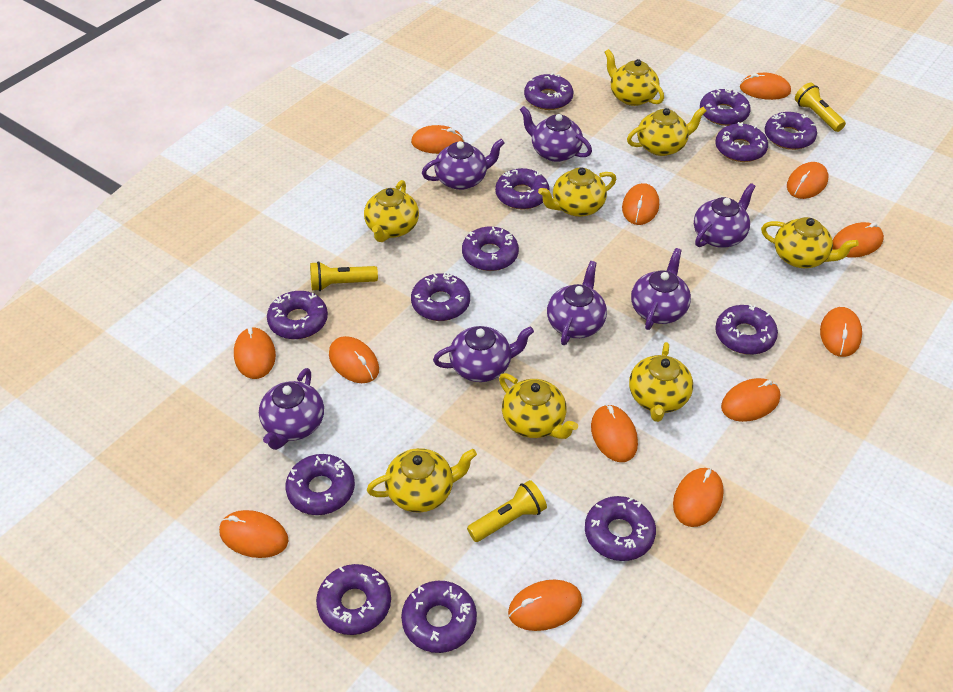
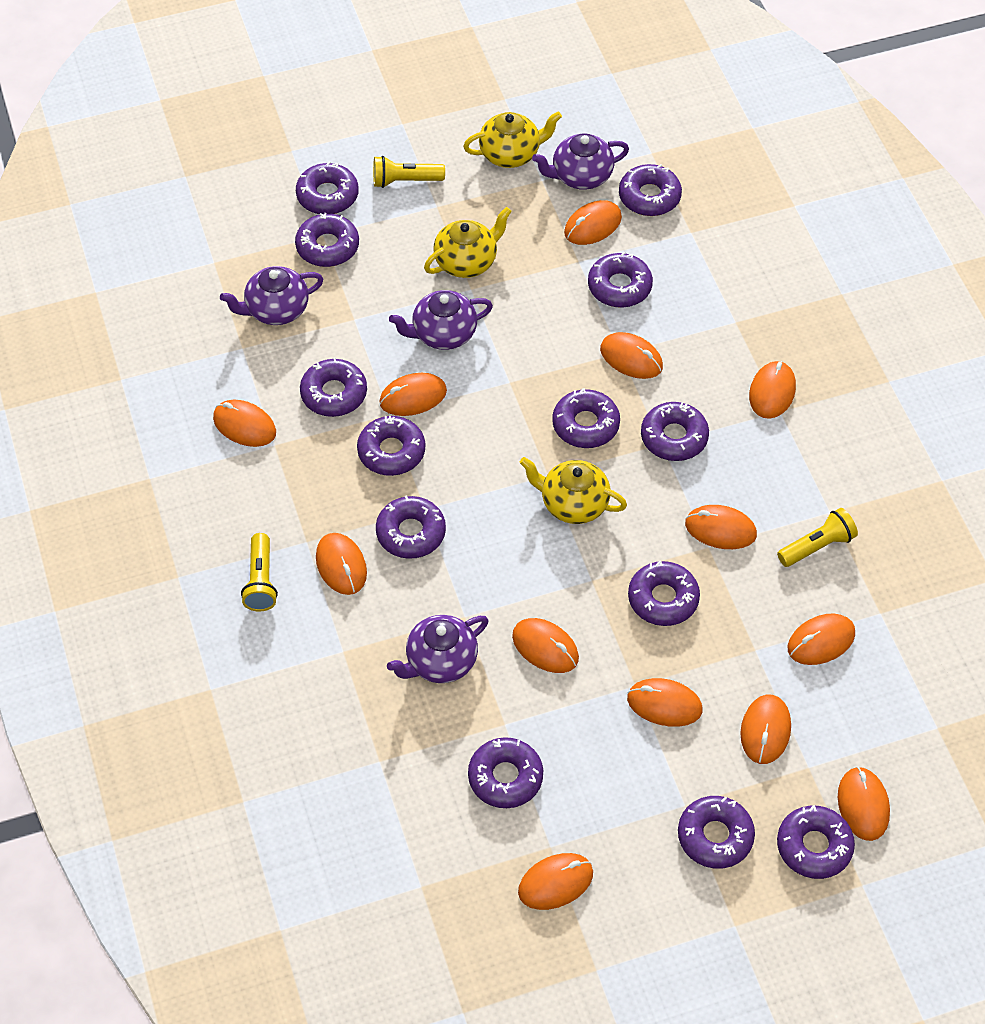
purple teapot: 7 -> 4
yellow teapot: 8 -> 3

